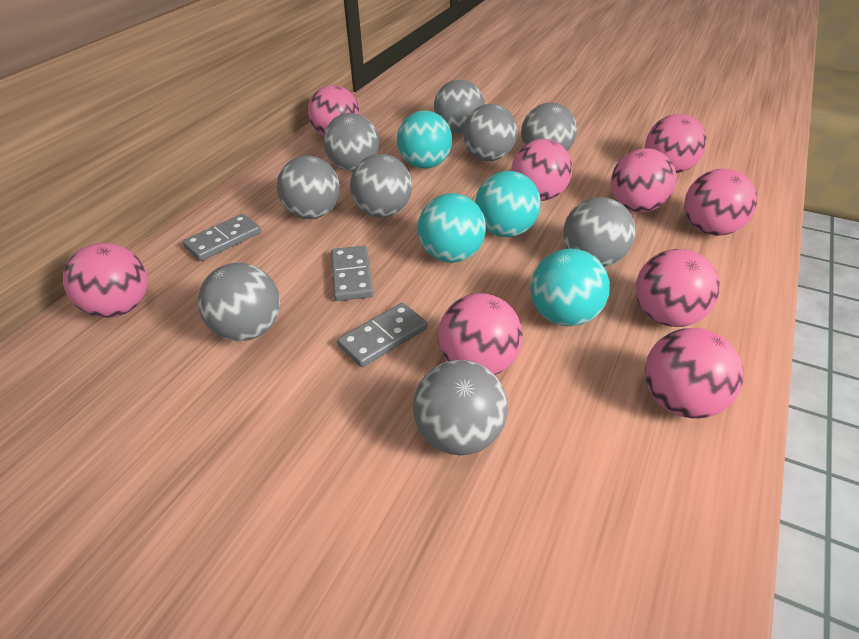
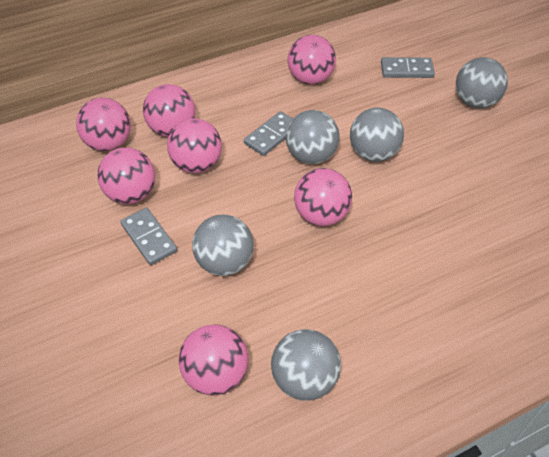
grey ball: 9 -> 5
pink ball: 9 -> 7
turquoise ball: 4 -> 0

